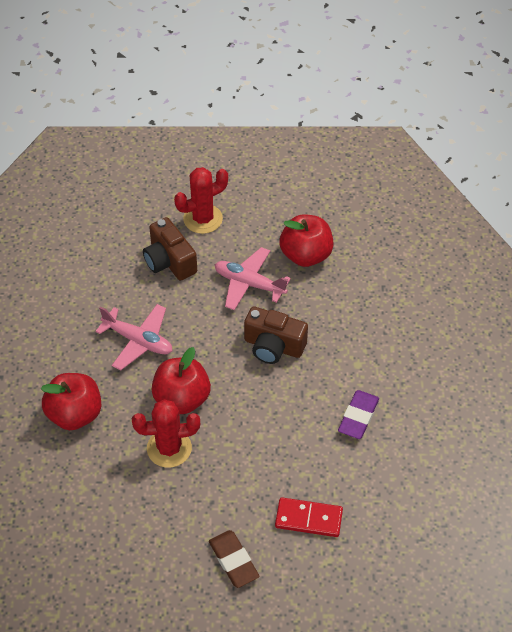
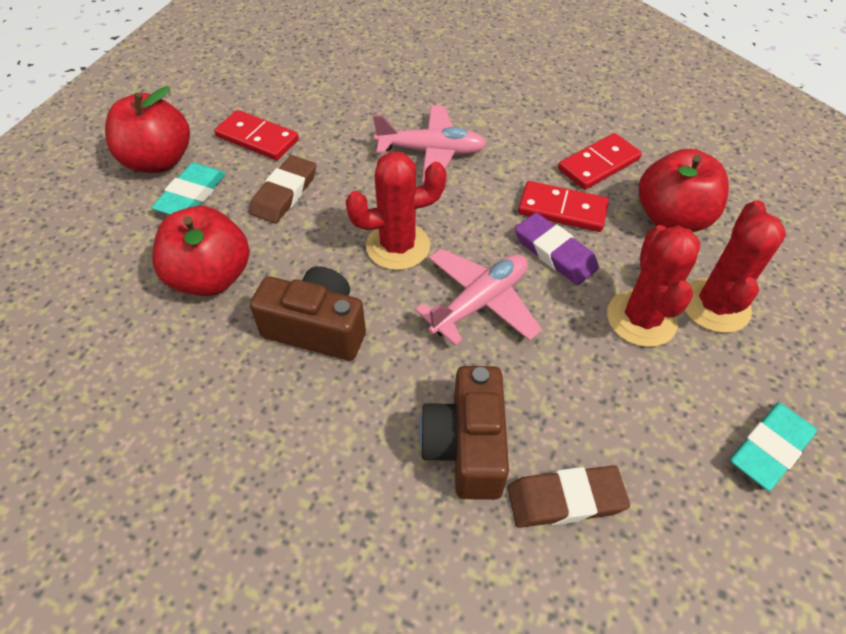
brown eraser: 1 -> 2
red cactus: 2 -> 3
red domino: 1 -> 3
turquoise eraser: 0 -> 2

